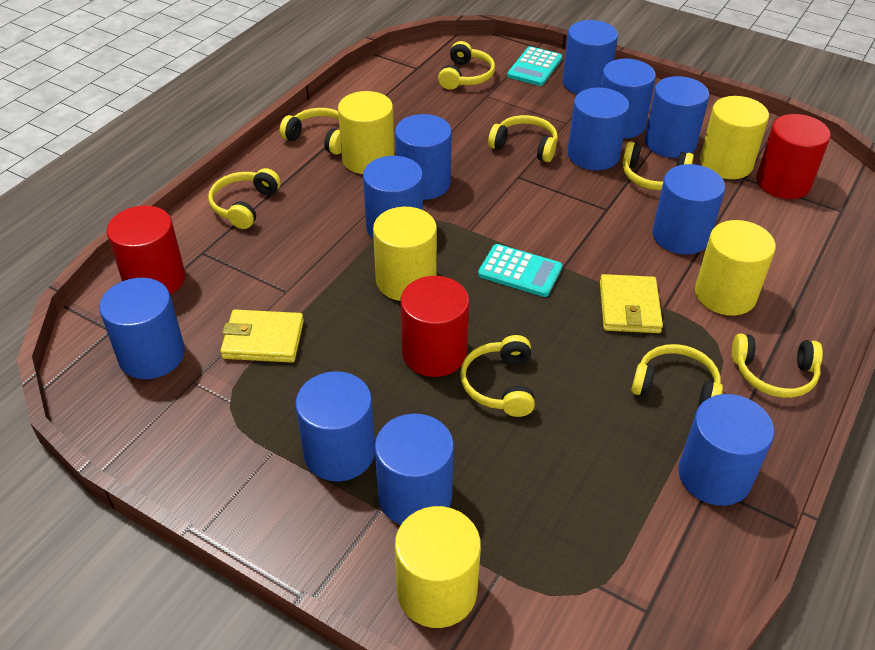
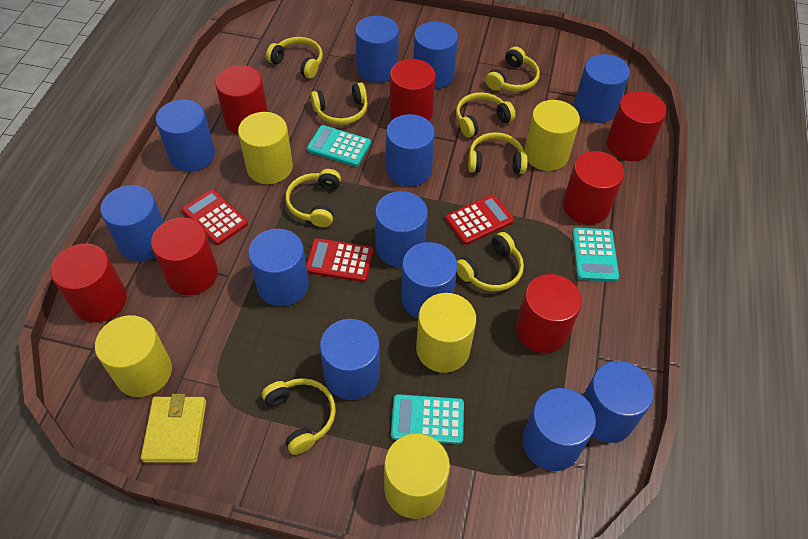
blue cylinder: 11 -> 12
red calculator: 0 -> 3
red cylinder: 3 -> 7
turquoise calculator: 2 -> 3
yellow wallet: 2 -> 1

